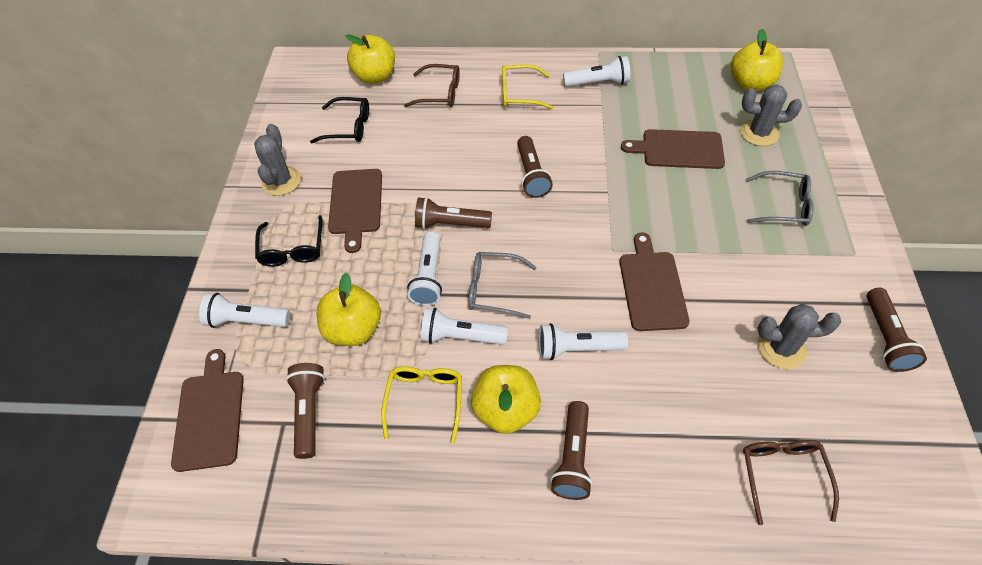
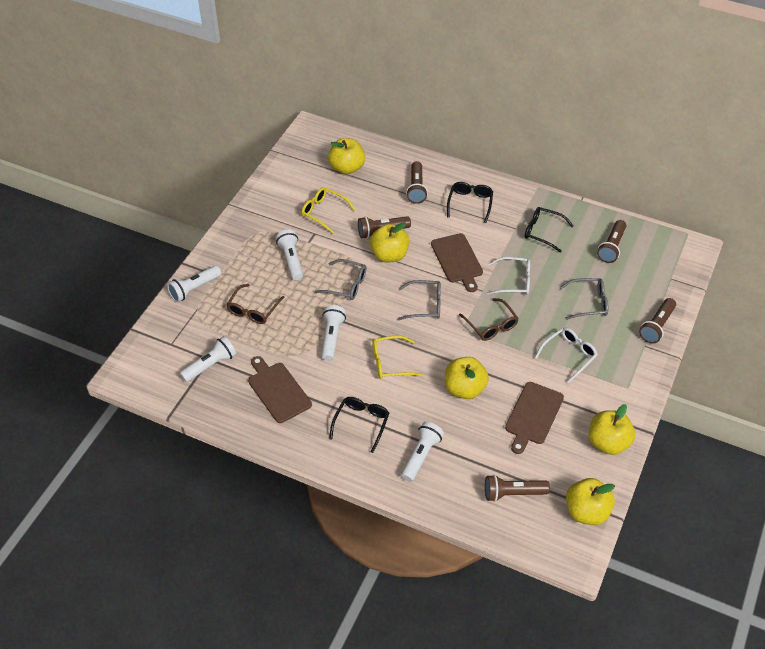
black glasses: 2 -> 3
brown cutting board: 4 -> 3
grey cactus: 3 -> 0
grey glasses: 2 -> 3
white glasses: 0 -> 2
yellow apple: 4 -> 5

